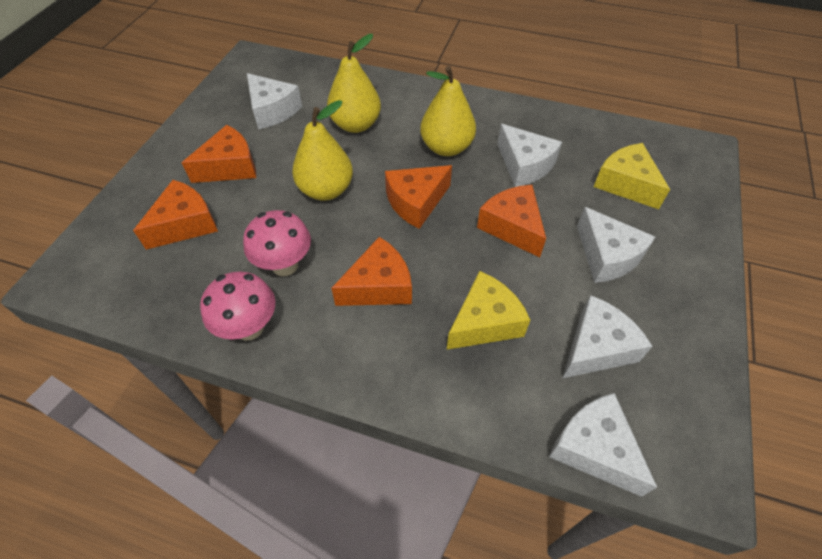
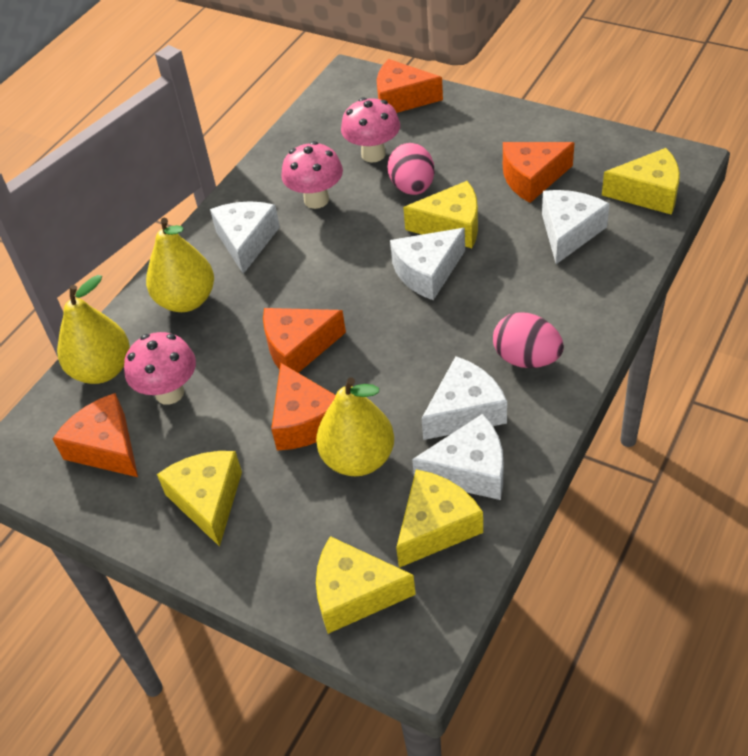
pink egg: 0 -> 2
pink mushroom: 2 -> 3
yellow cheese: 2 -> 5

